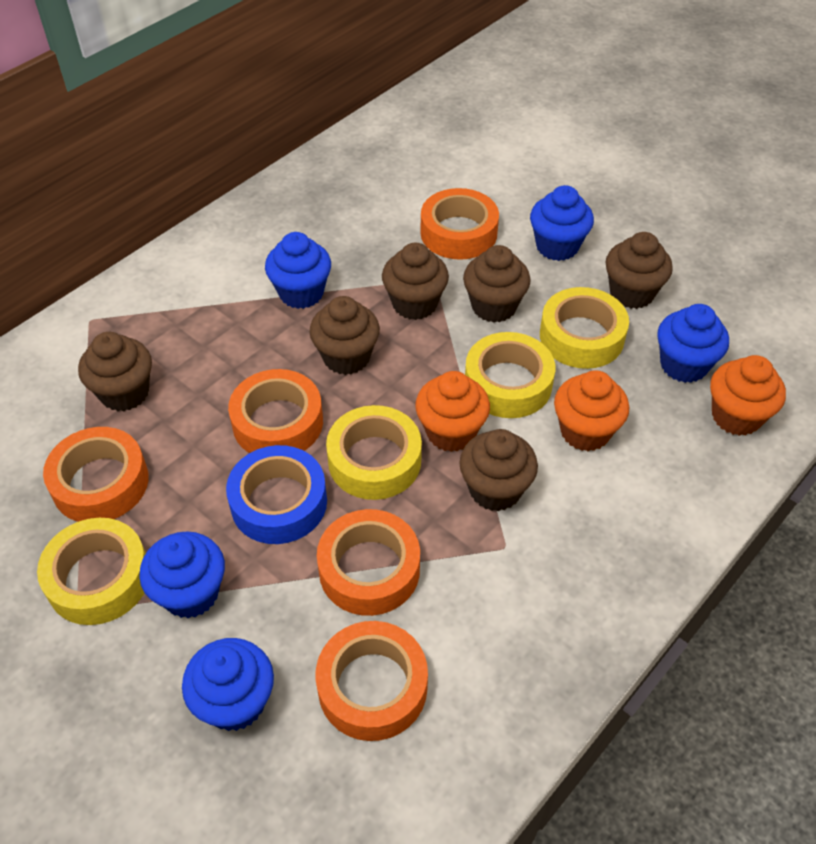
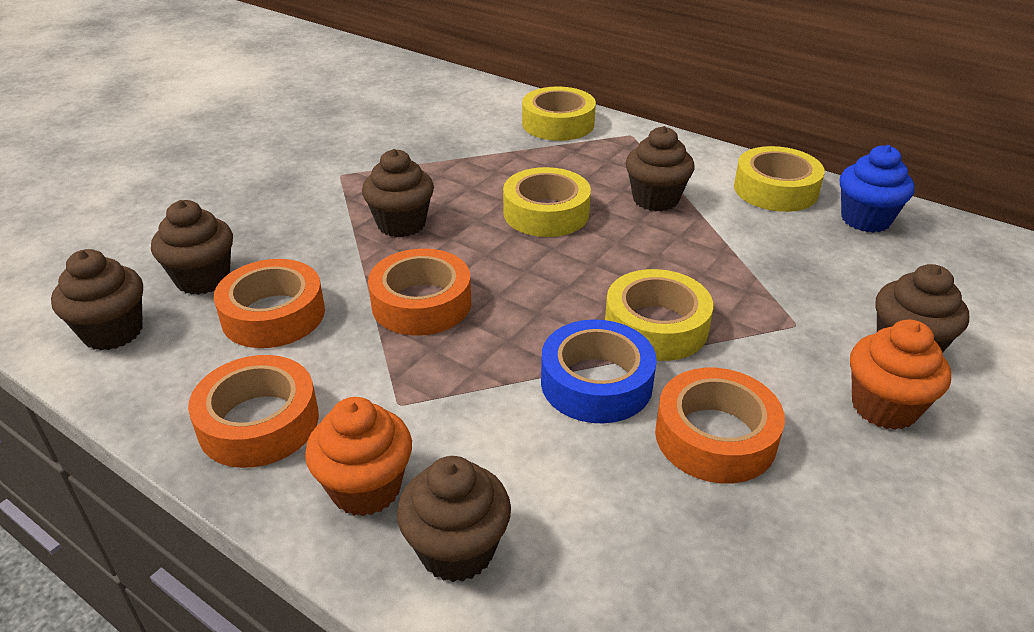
blue cupcake: 5 -> 1
orange cupcake: 3 -> 2
orange tape: 5 -> 4

